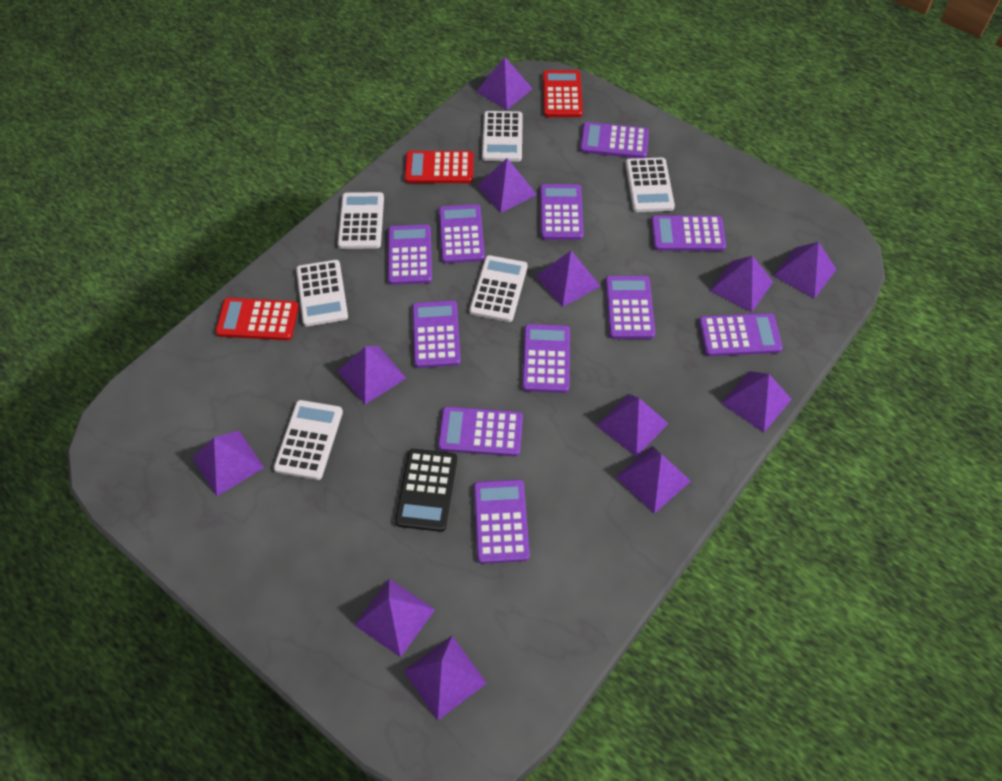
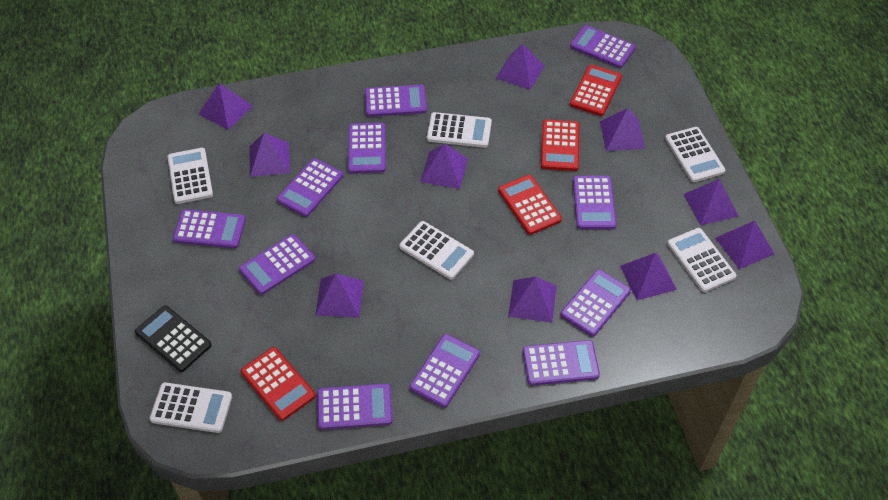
purple pyramid: 12 -> 10
red calculator: 3 -> 4

